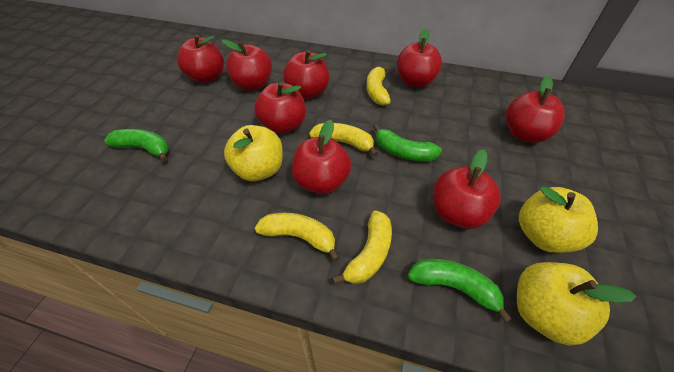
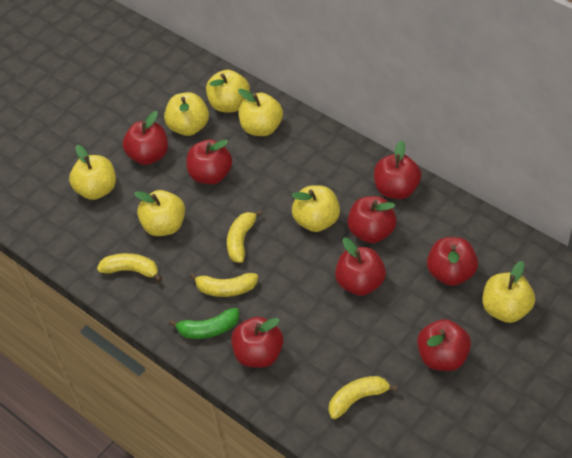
green banana: 3 -> 1
yellow apple: 3 -> 7

